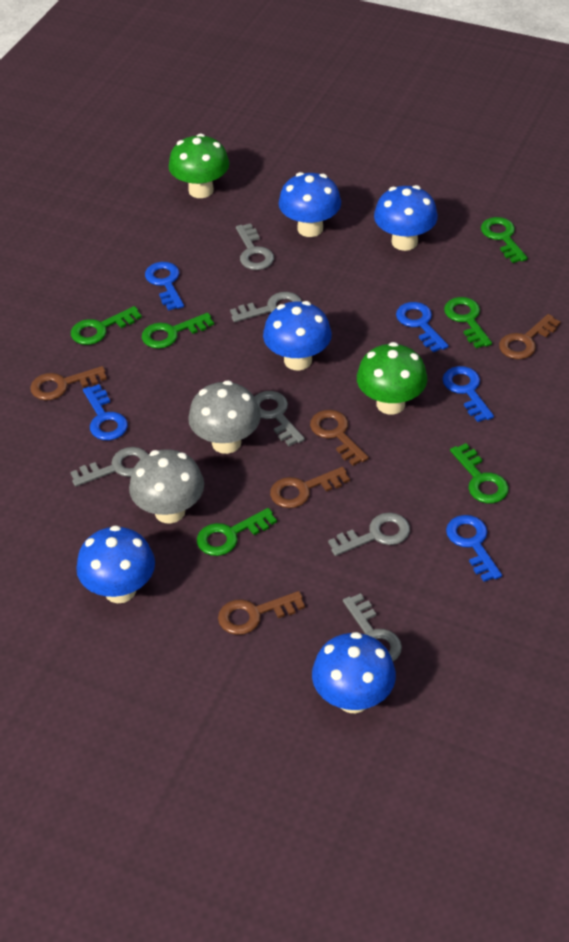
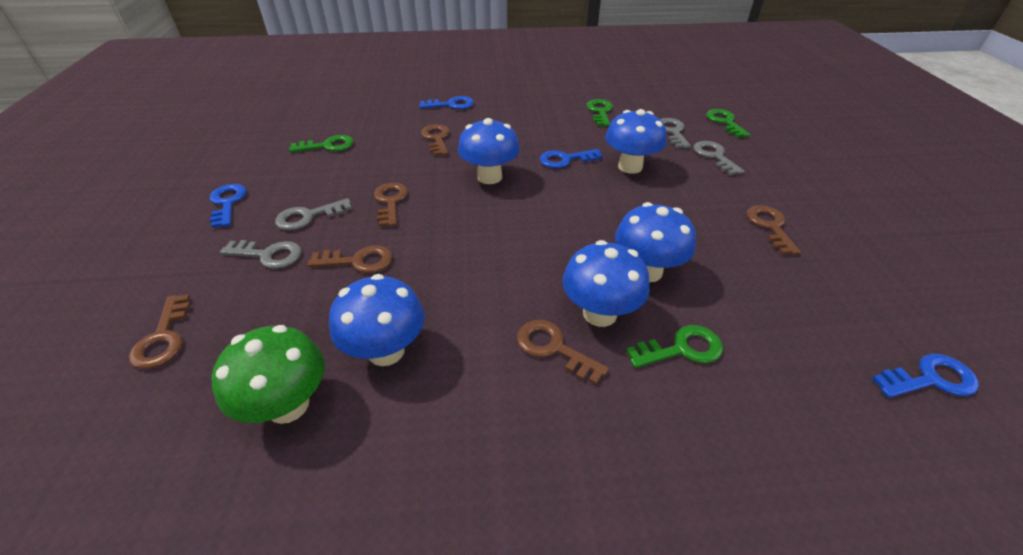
blue key: 5 -> 4
brown key: 5 -> 6
green key: 6 -> 4
green mushroom: 2 -> 1
grey key: 6 -> 4
grey mushroom: 2 -> 0

